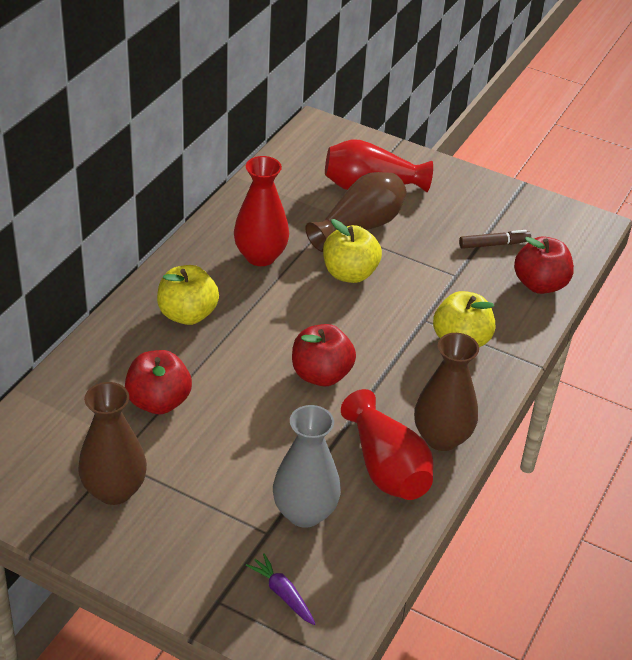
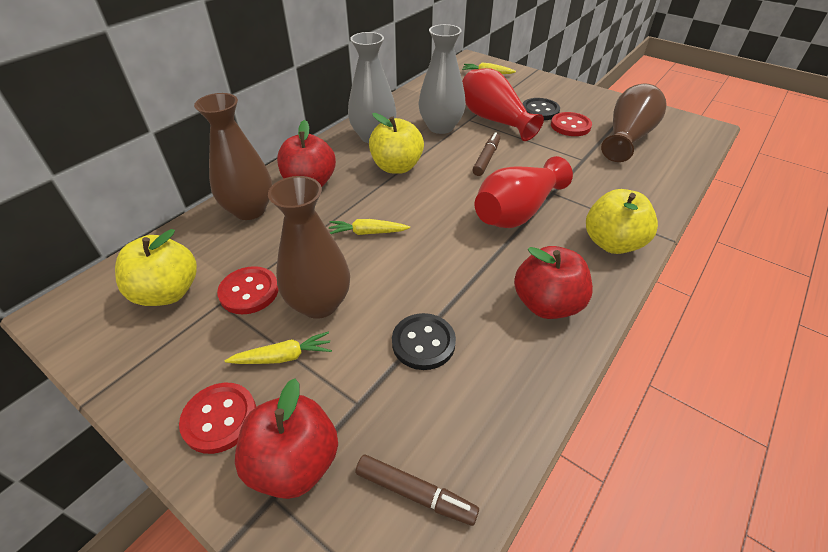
black button: 0 -> 2
brown marker: 1 -> 2
grey vase: 1 -> 2
purple carrot: 1 -> 0
red button: 0 -> 3
red vase: 3 -> 2
yellow carrot: 0 -> 3

